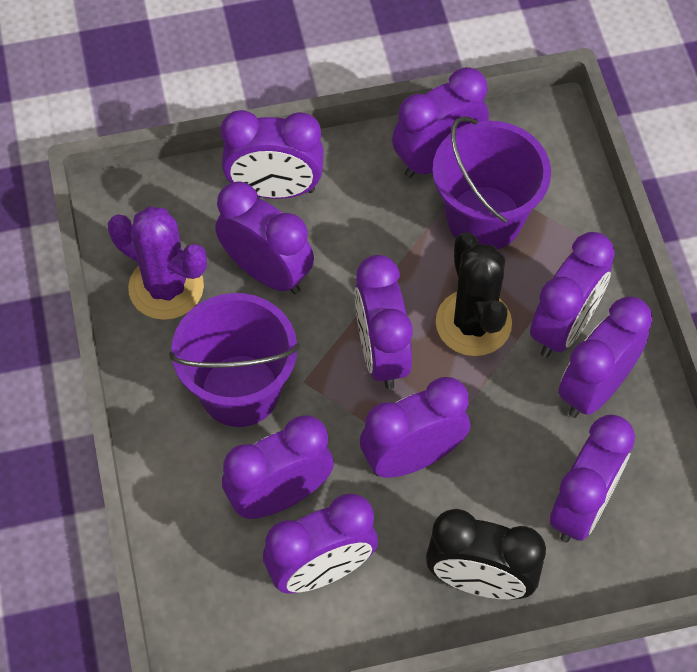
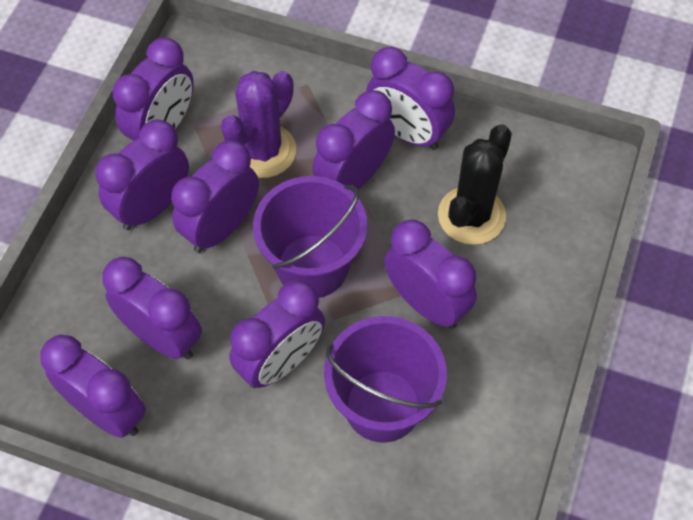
black clock: 1 -> 0
purple clock: 10 -> 9

